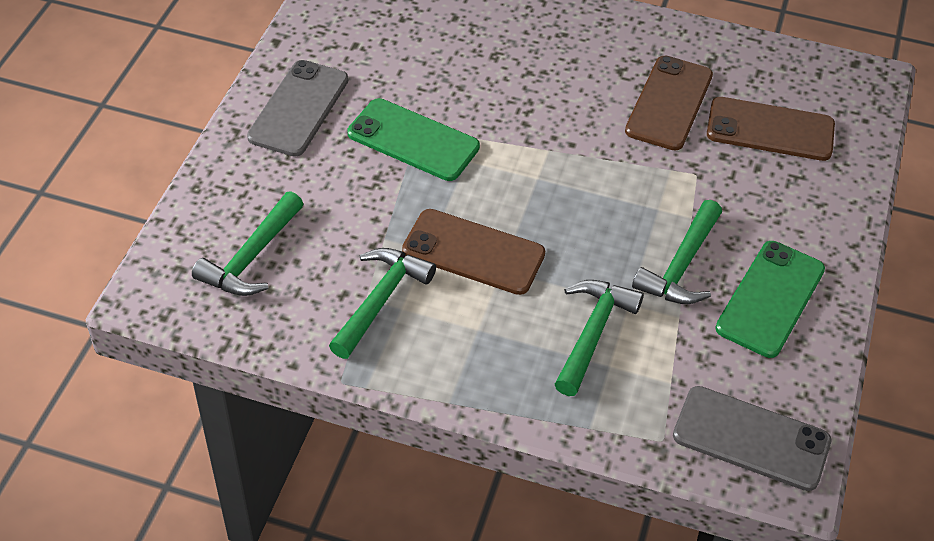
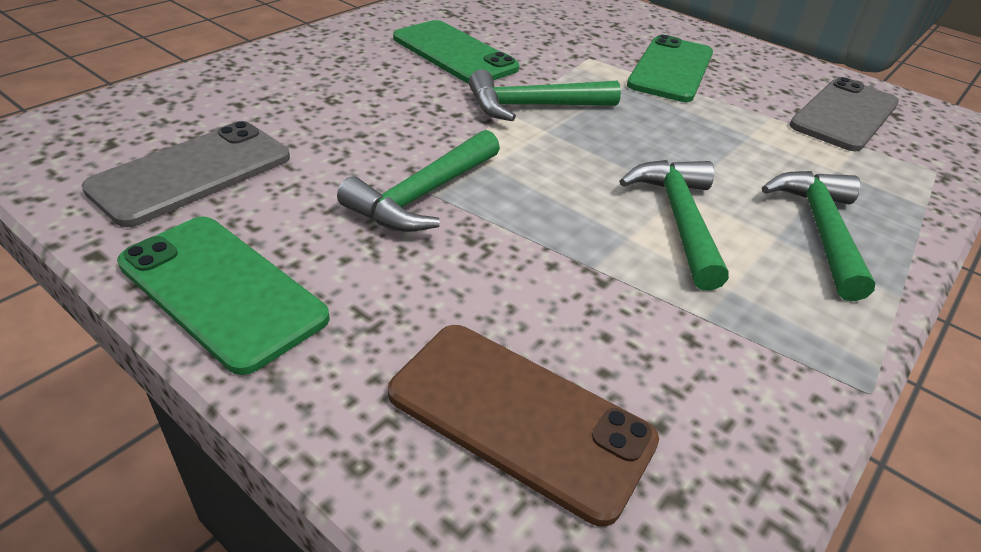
brown phone: 3 -> 1
green phone: 2 -> 3

